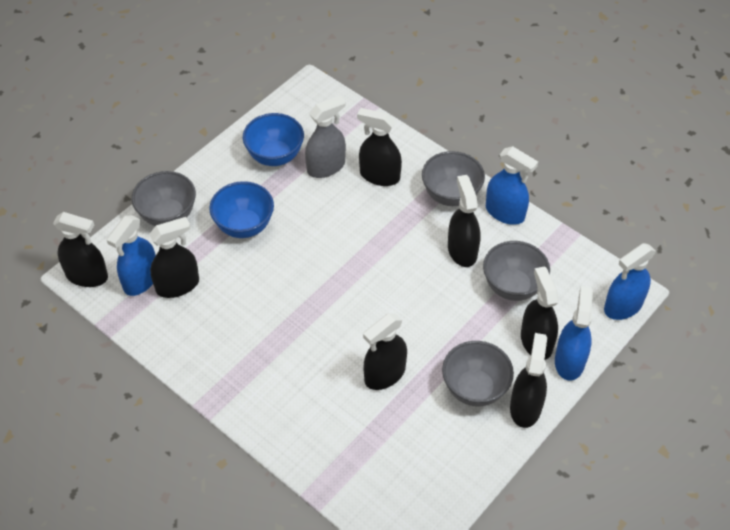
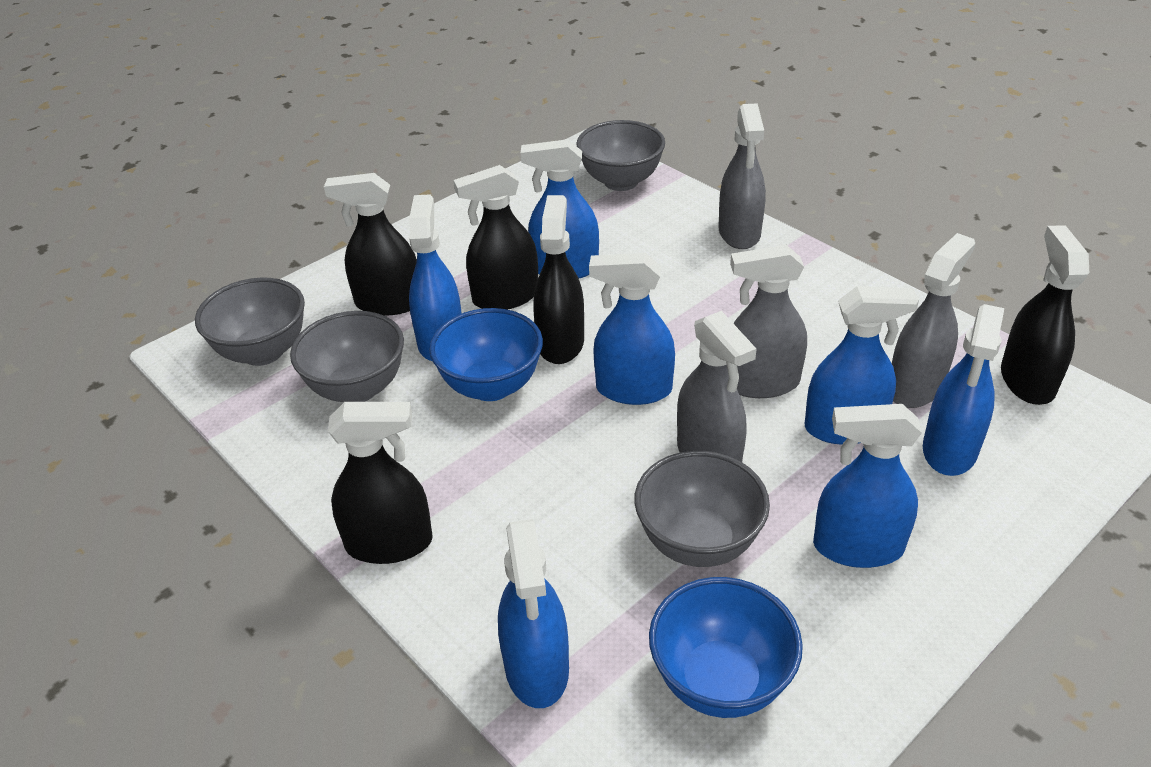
black spray bottle: 7 -> 5
blue spray bottle: 4 -> 7
grey spray bottle: 1 -> 4

